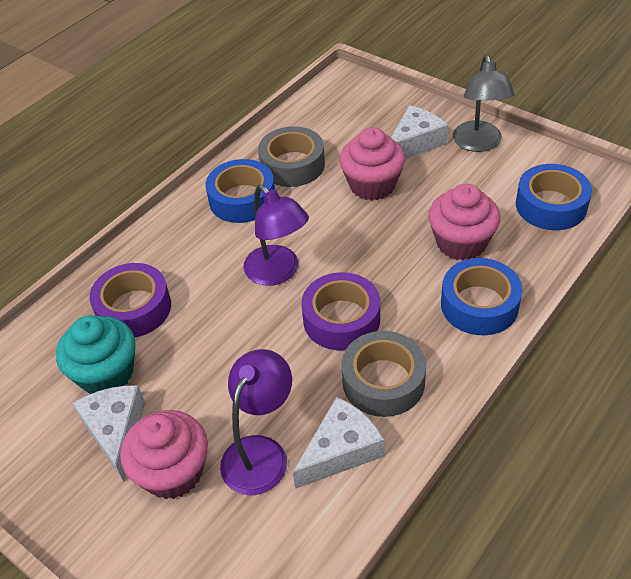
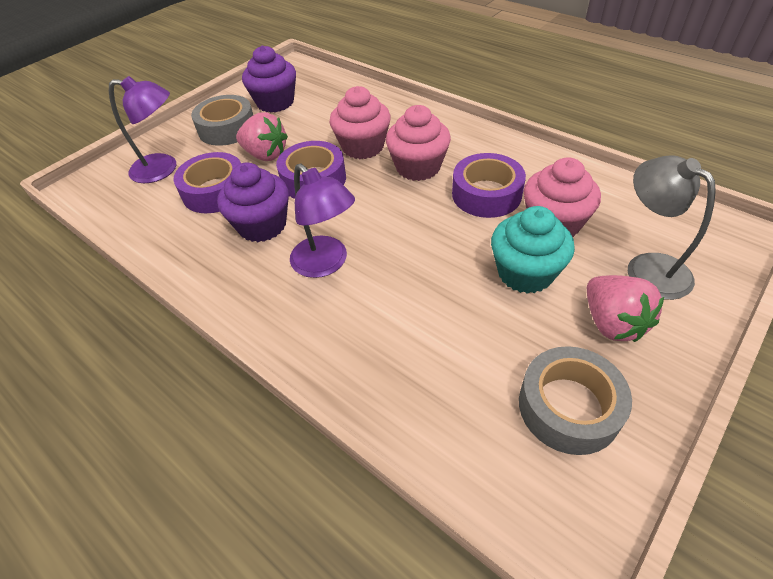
blue tape: 3 -> 0
pink strawberry: 0 -> 2
purple cupcake: 0 -> 2
purple tape: 2 -> 3
white cheese: 3 -> 0

